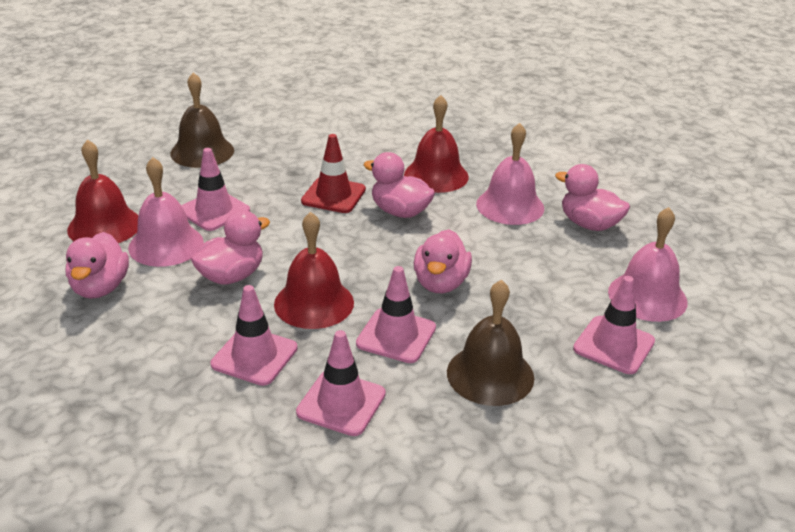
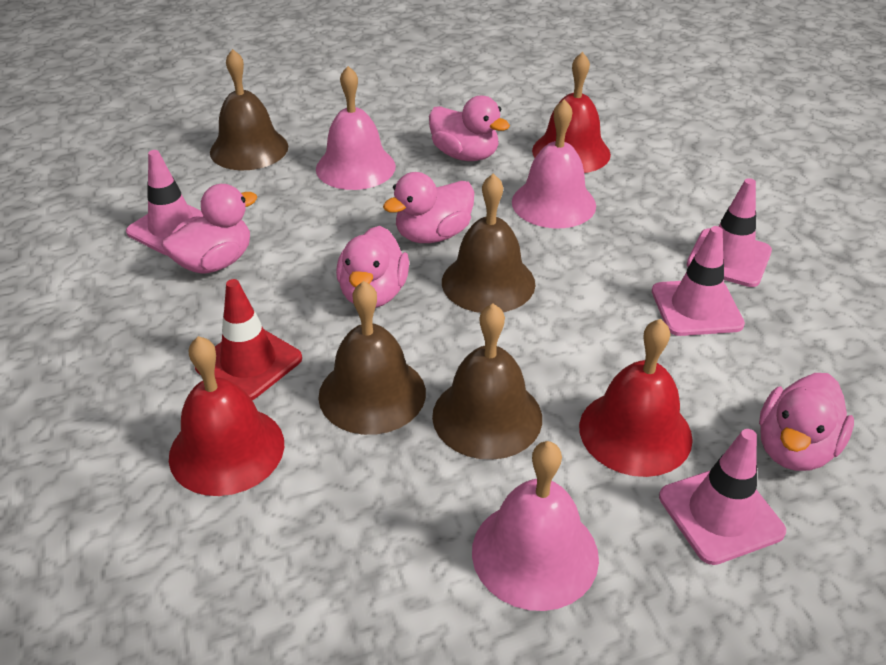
brown bell: 2 -> 4
pink traffic cone: 5 -> 4

